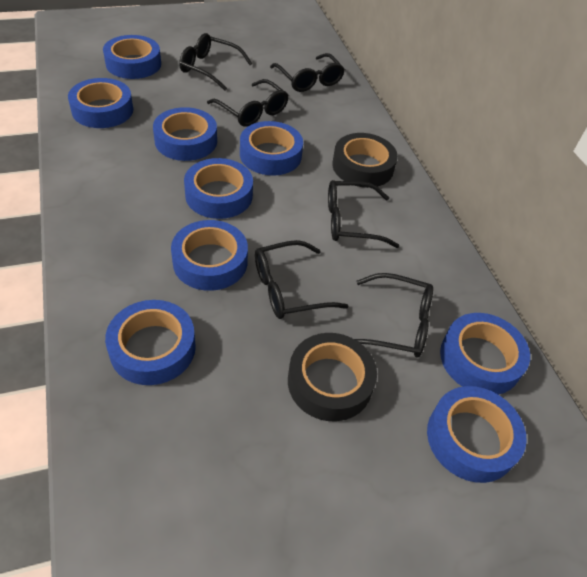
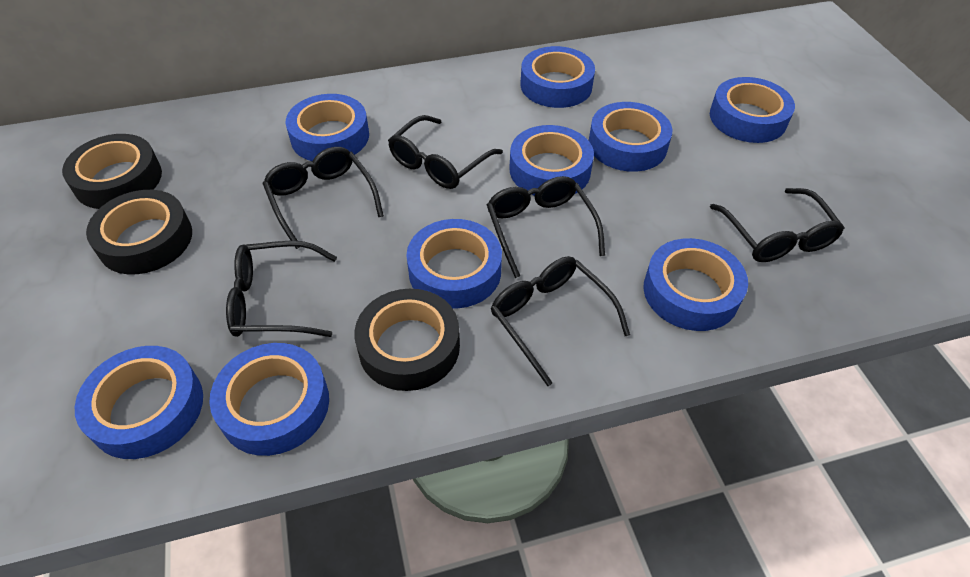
black tape: 2 -> 3

